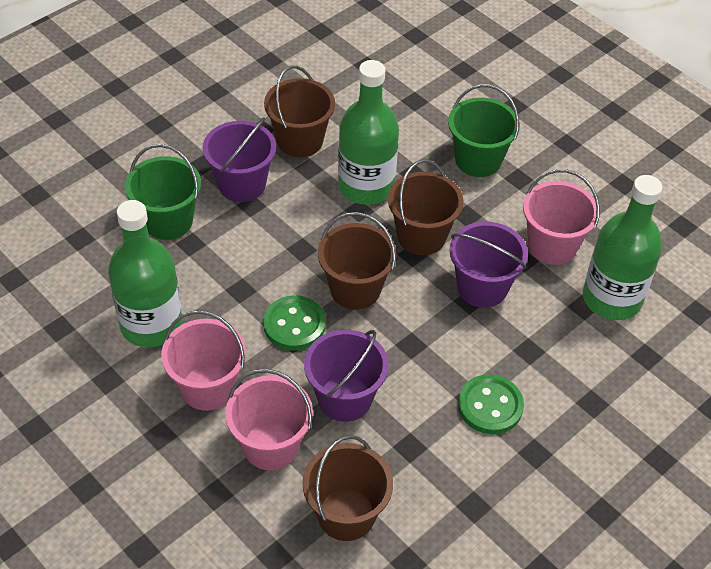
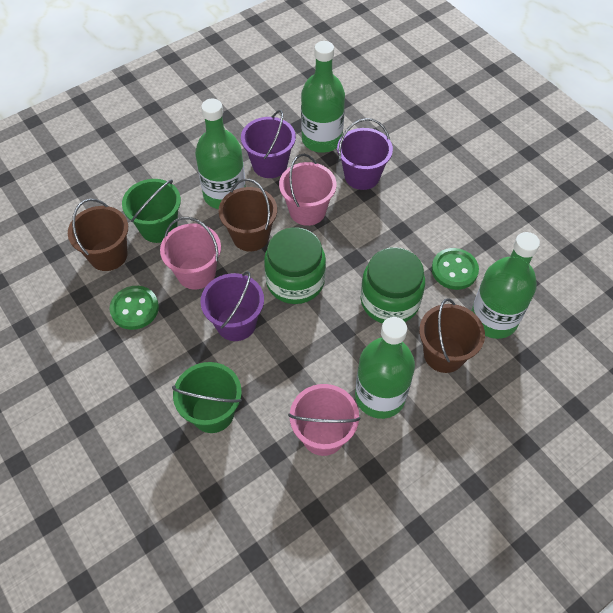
brown bucket: 4 -> 3
green bottle: 3 -> 4
green jar: 0 -> 2

